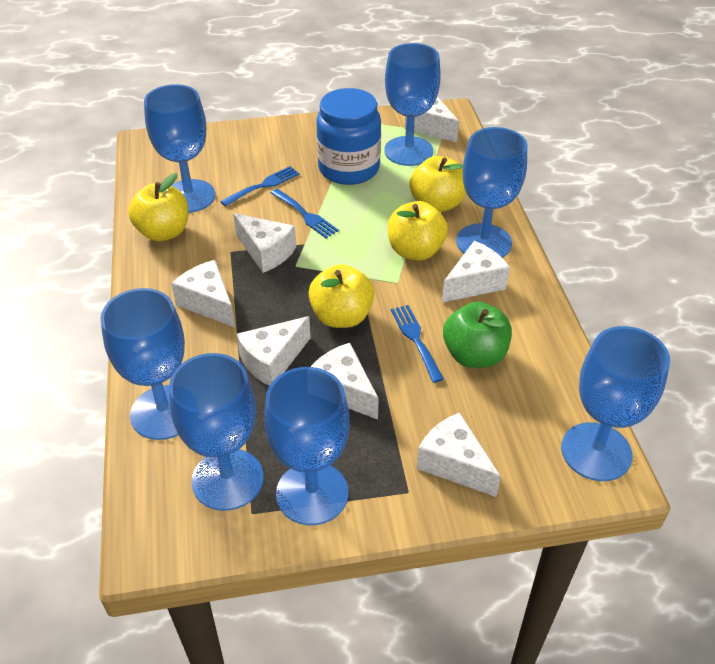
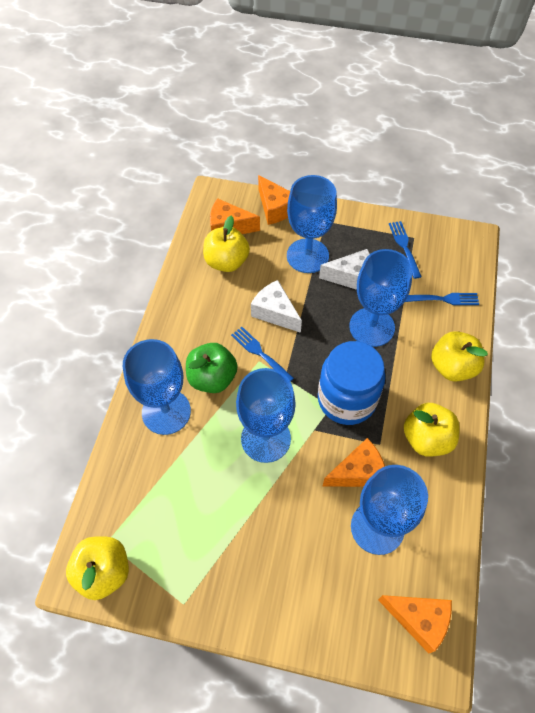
blue goblet: 7 -> 5
orange cheese: 0 -> 4
white cheese: 7 -> 2

